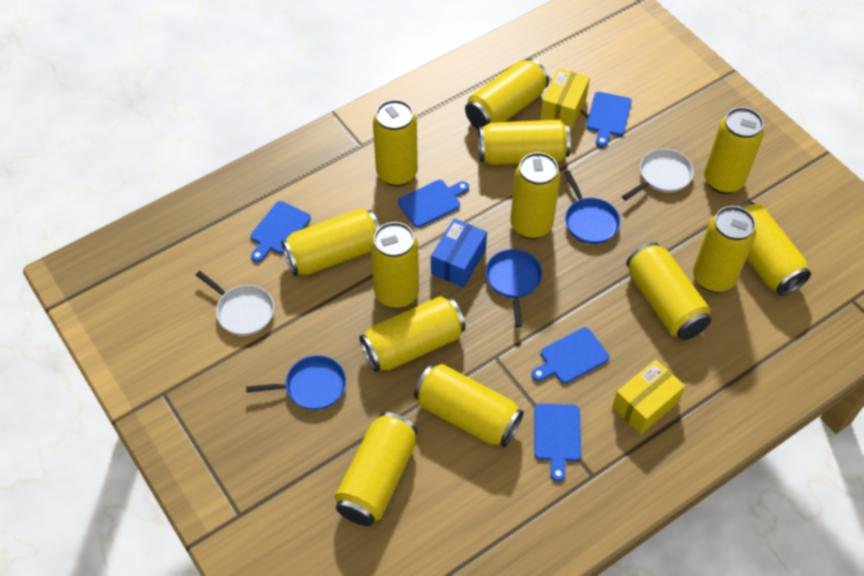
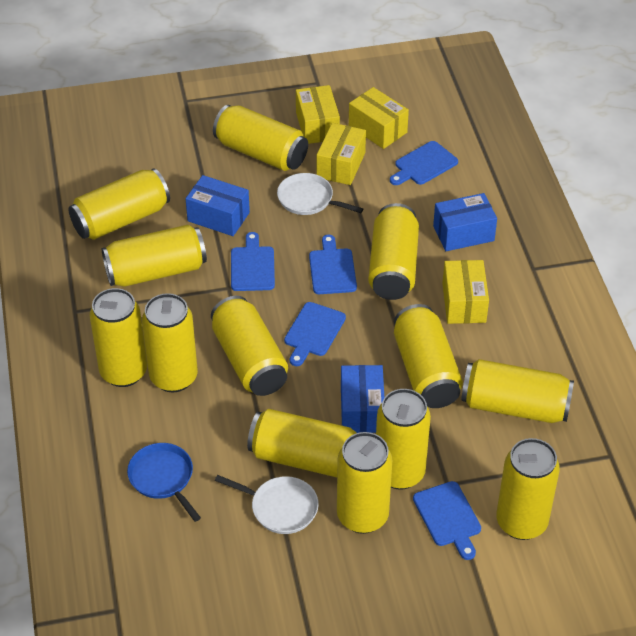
blue box: 1 -> 3
blue pan: 3 -> 1
yellow box: 2 -> 4

